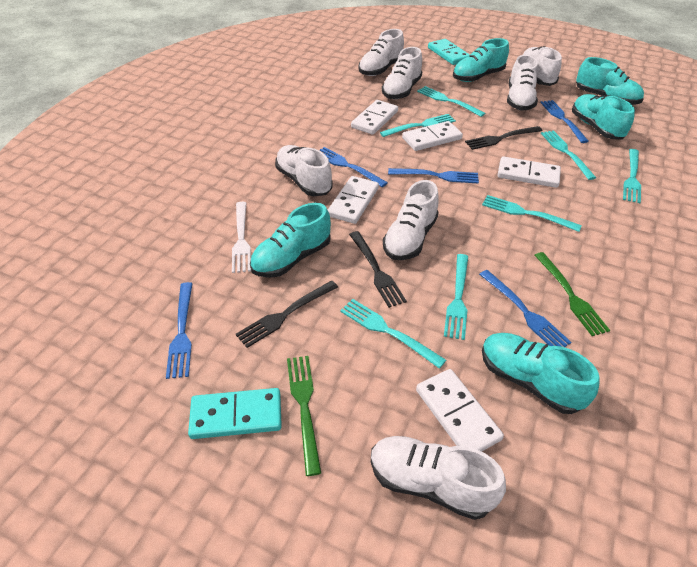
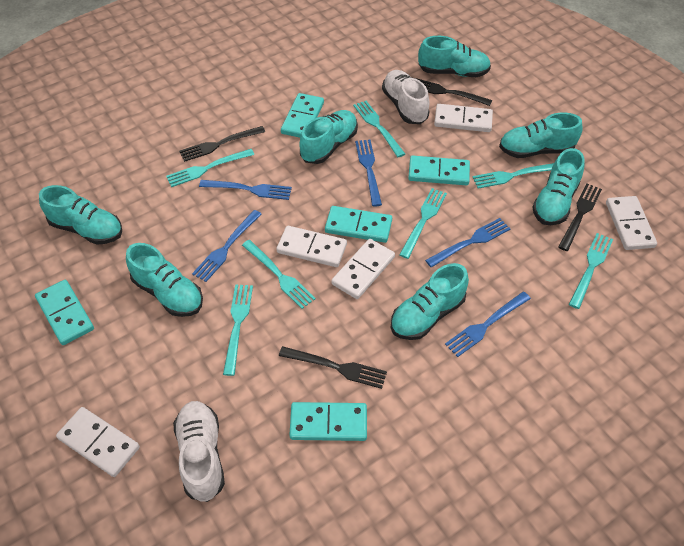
black fork: 3 -> 4
green fork: 2 -> 0
turquoise domino: 2 -> 5
turquoise shoe: 5 -> 7
white fork: 1 -> 0
white shoe: 7 -> 2

